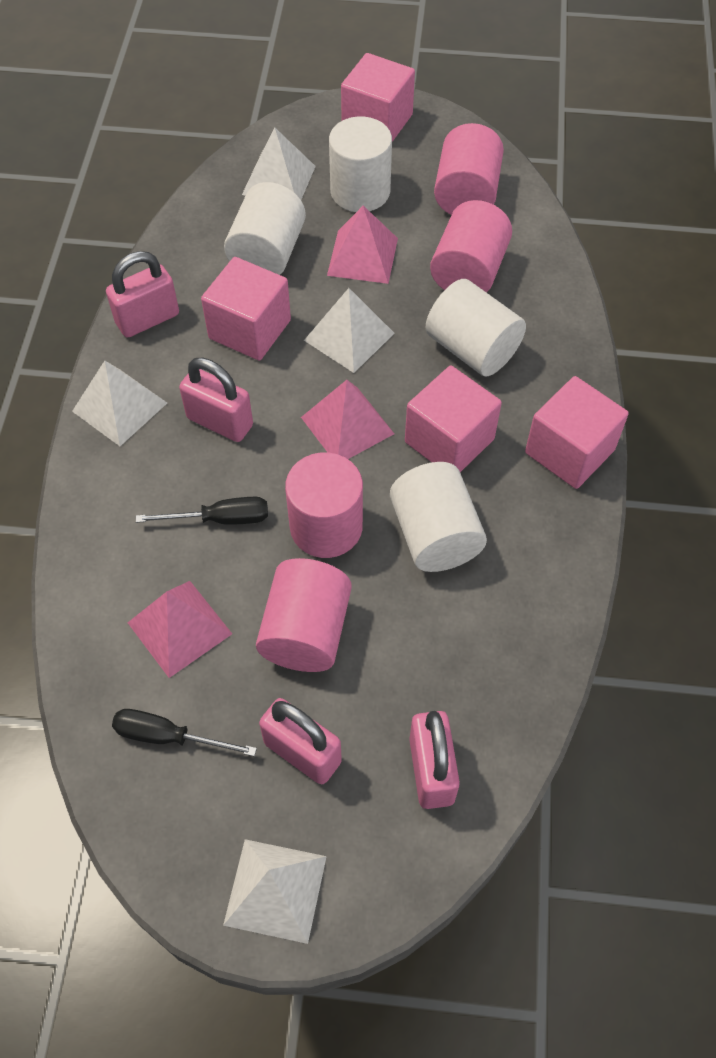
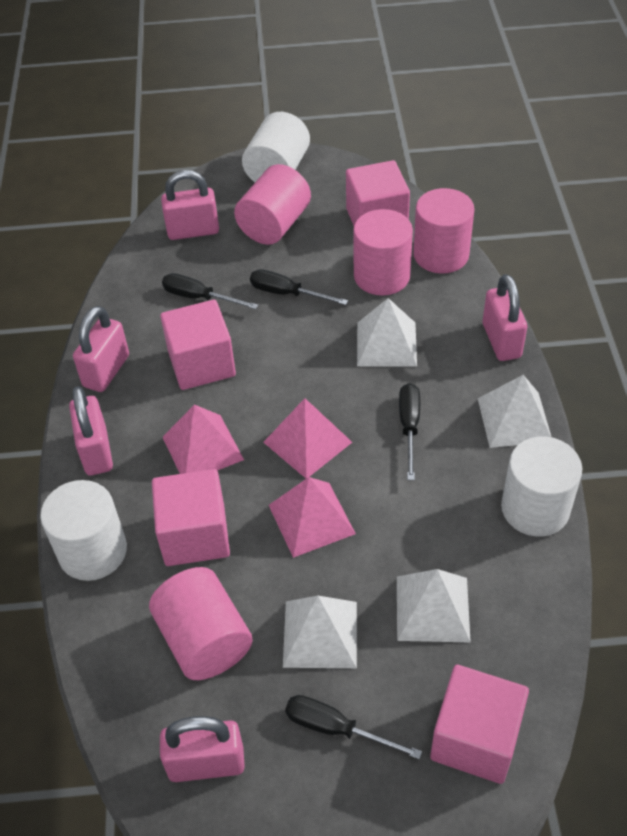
black screwdriver: 2 -> 4
pink padlock: 4 -> 5
white cylinder: 4 -> 3

